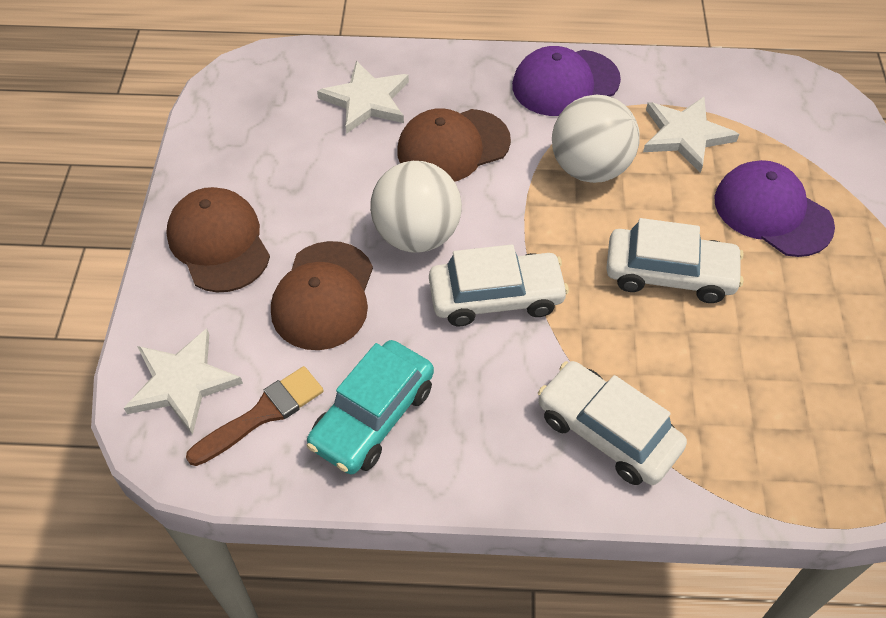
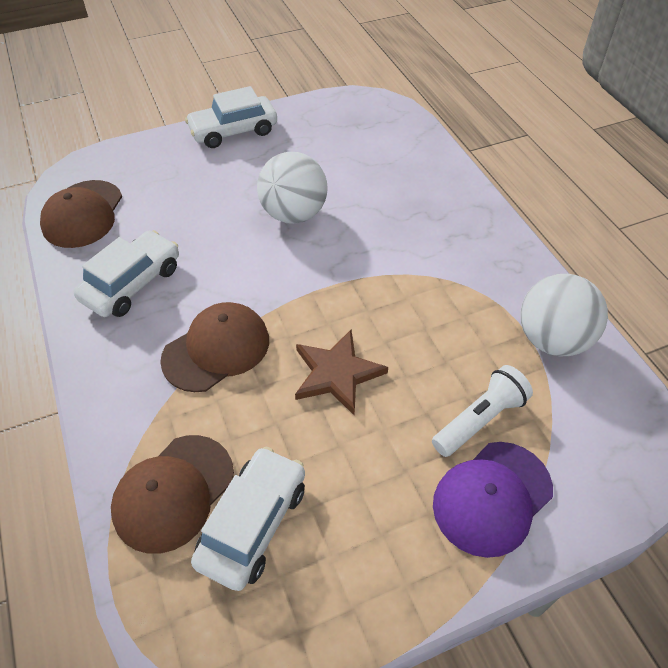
brown brush: 1 -> 0
brown star: 0 -> 1
purple cap: 2 -> 1
turquoise car: 1 -> 0
white flashlight: 0 -> 1
white star: 3 -> 0

